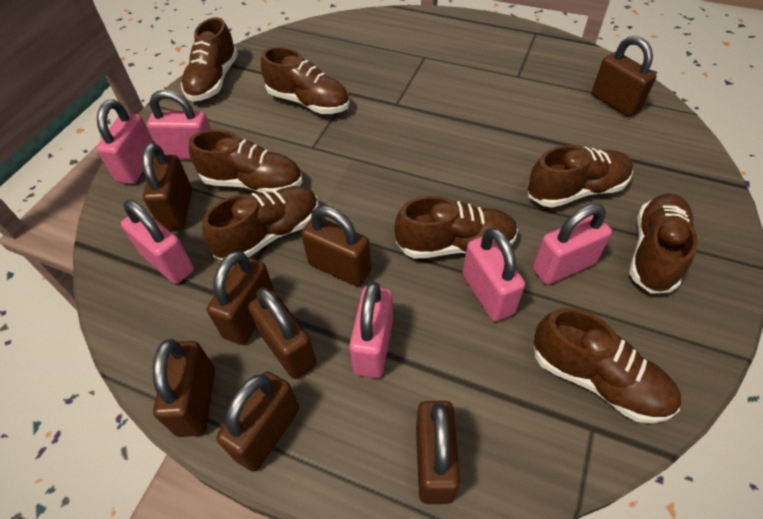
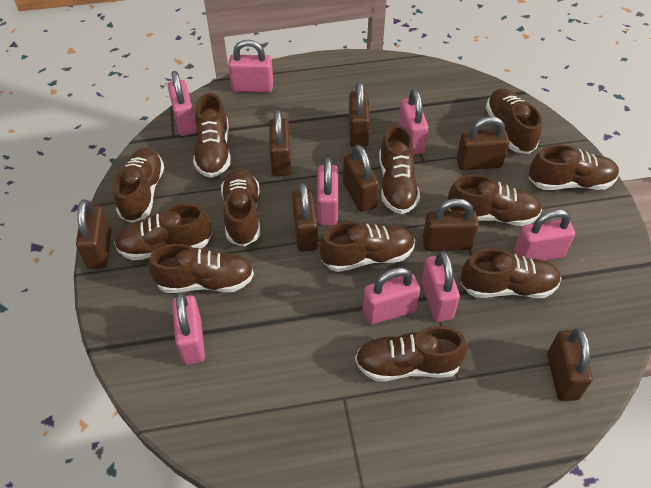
brown shoe: 8 -> 12
pink padlock: 6 -> 8

